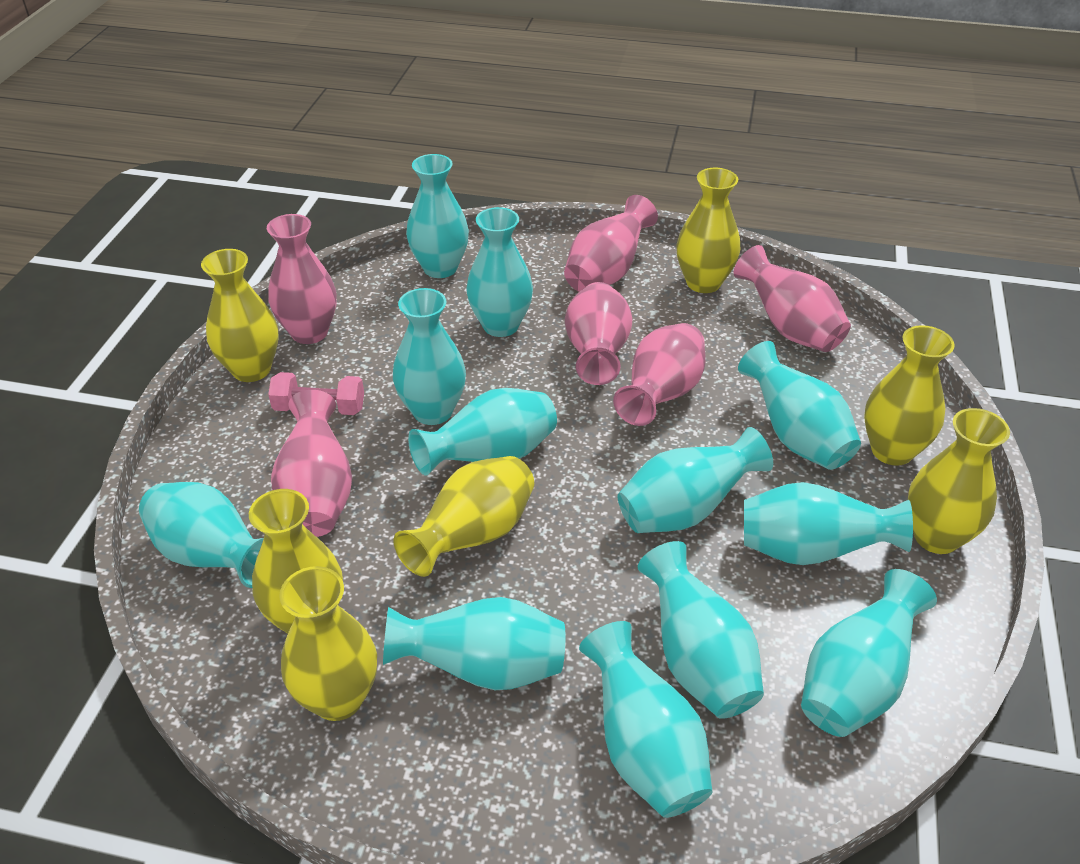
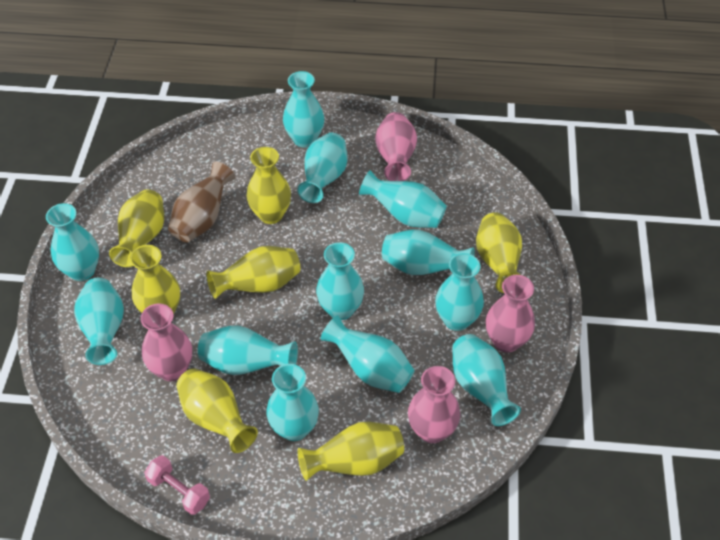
brown vase: 0 -> 1
pink vase: 6 -> 4

